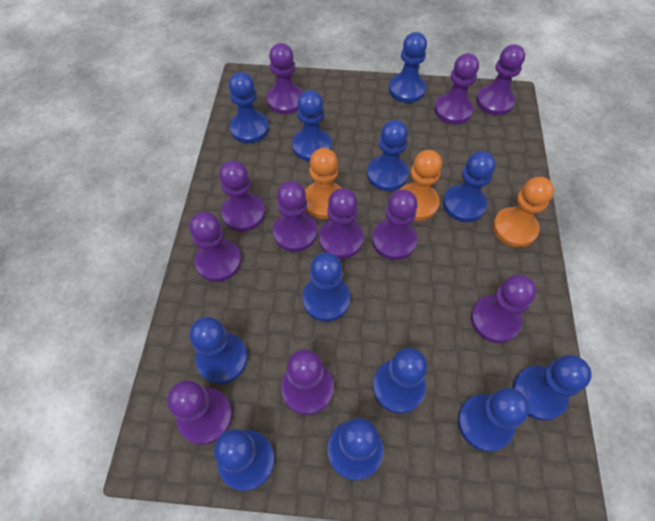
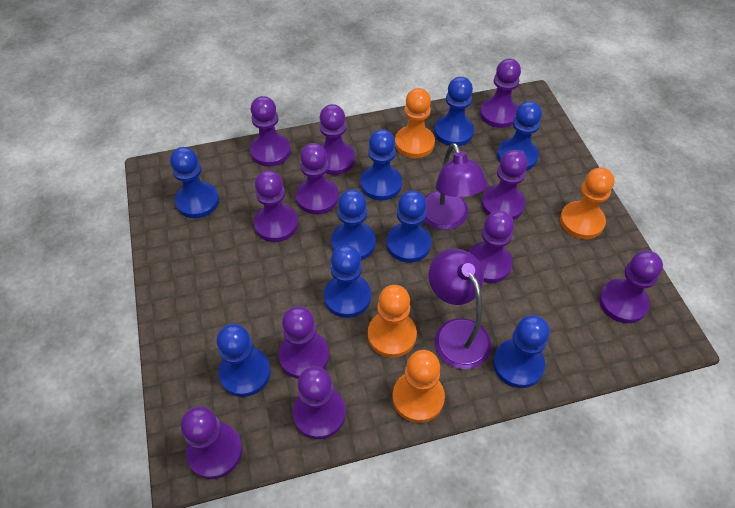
blue pawn: 12 -> 9
orange pawn: 3 -> 4
purple lamp: 0 -> 2

